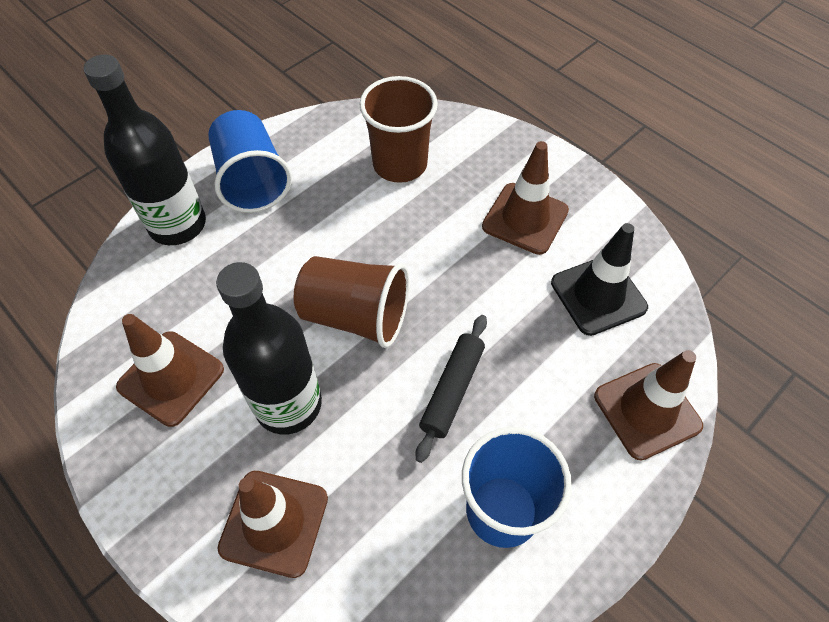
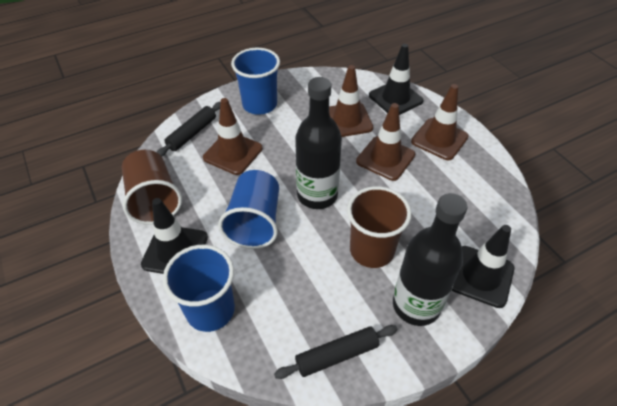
black rolling pin: 1 -> 2
black traffic cone: 1 -> 3
blue cup: 2 -> 3

